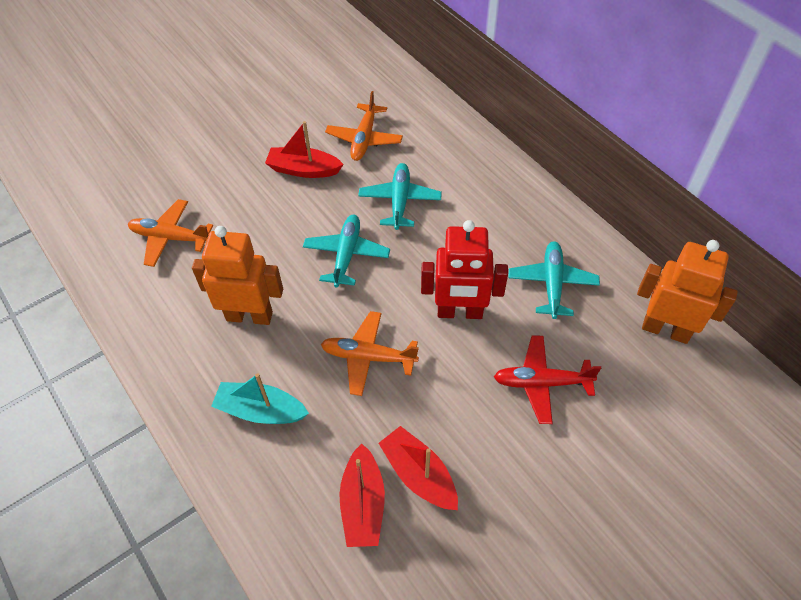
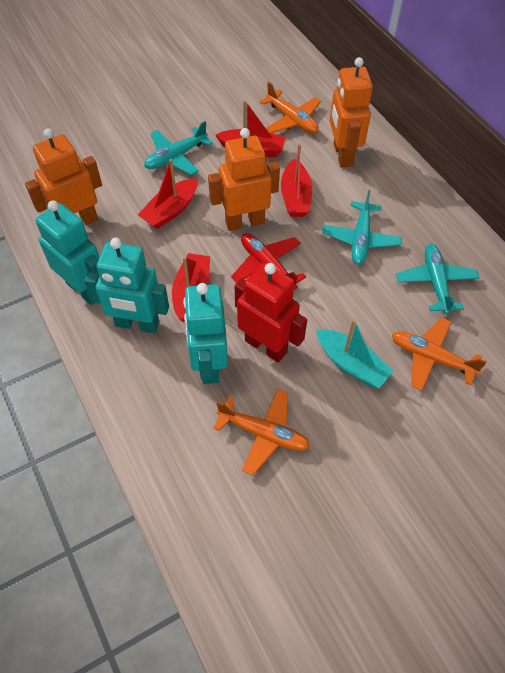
orange robot: 2 -> 3
red boat: 3 -> 4
turquoise robot: 0 -> 3

